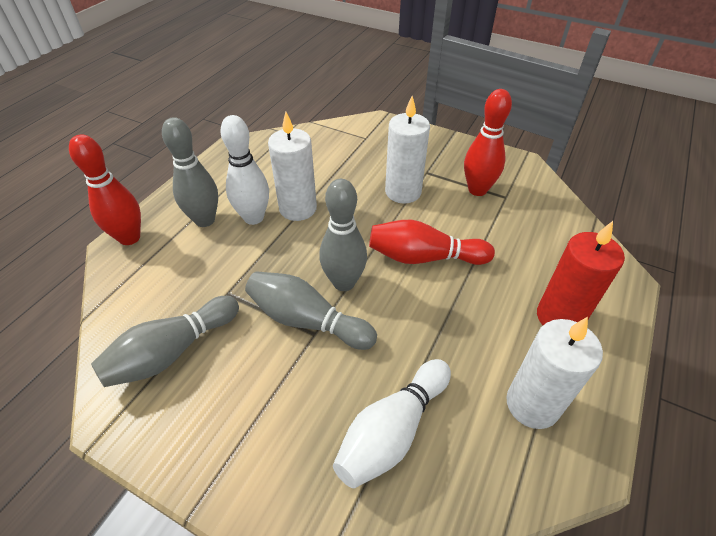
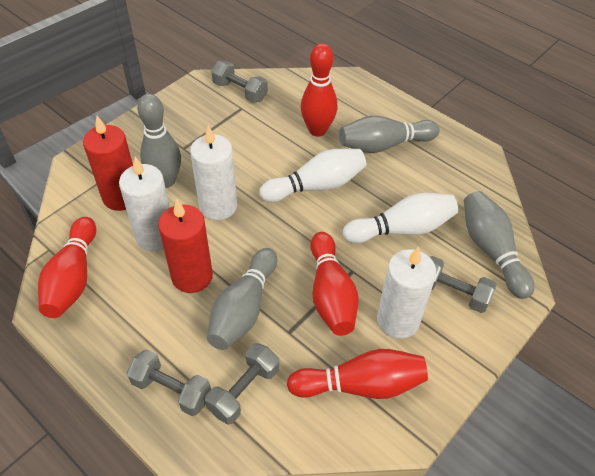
grey dumbbell: 0 -> 4
red bowling pin: 3 -> 4
red candle: 1 -> 2

